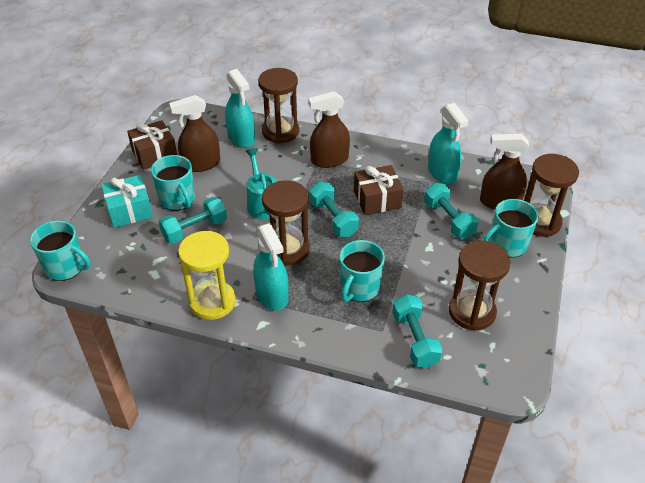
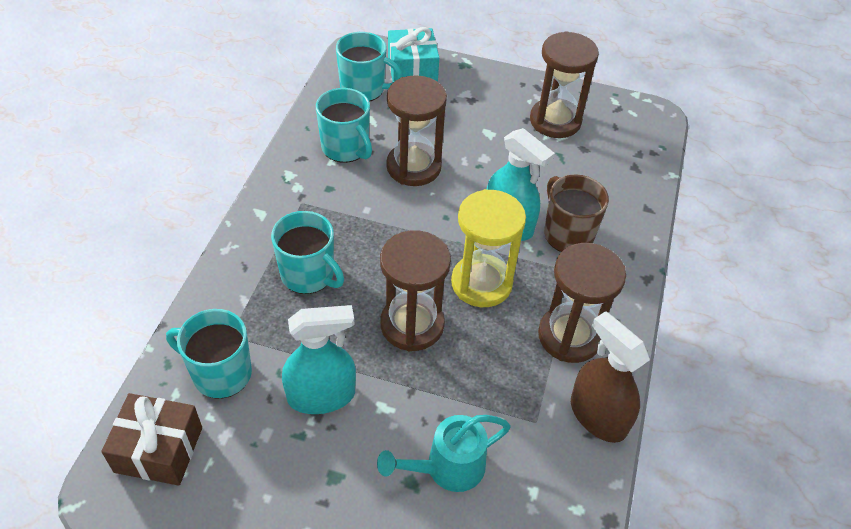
brown gift: 2 -> 1
brown mug: 0 -> 1
brown spray bottle: 3 -> 1
turquoise dumbbell: 4 -> 0
turquoise spray bottle: 3 -> 2

